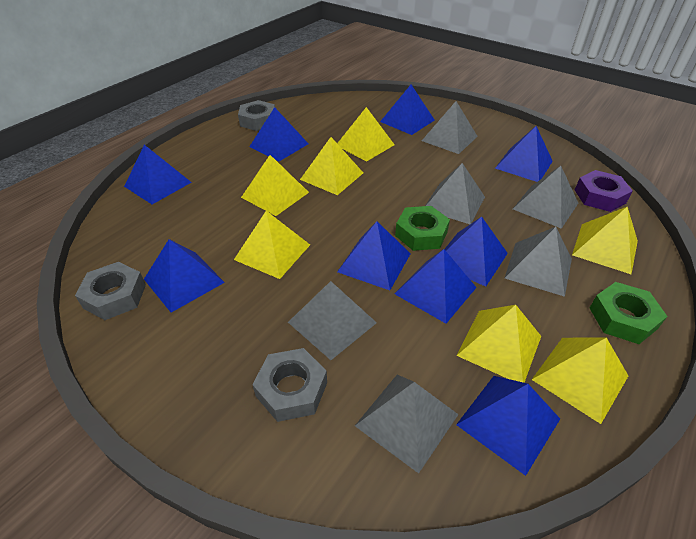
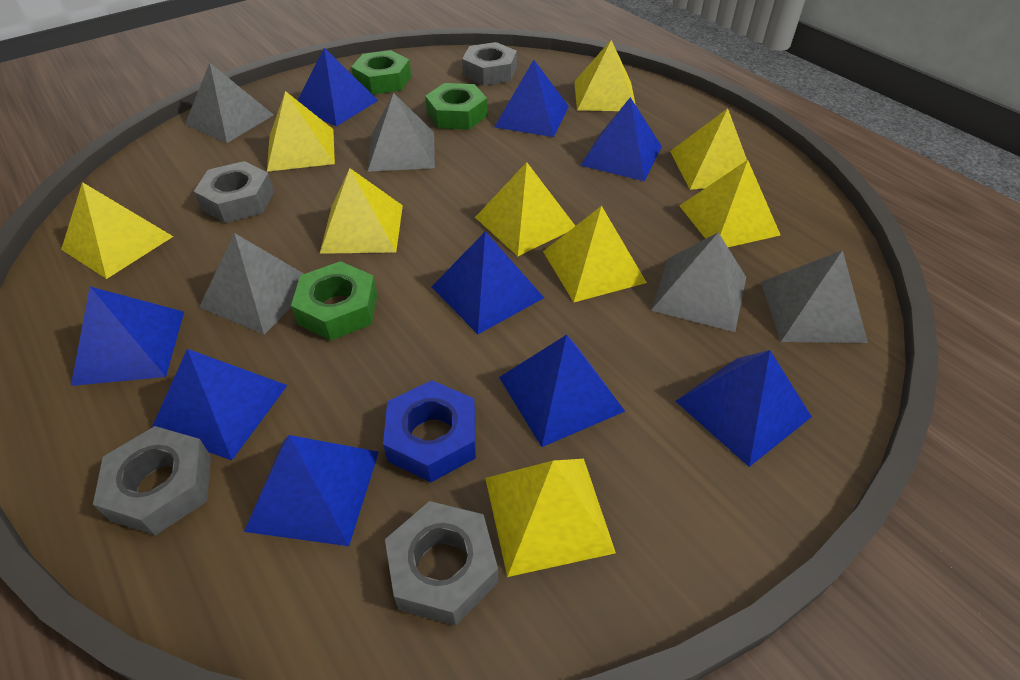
blue nut: 0 -> 1
green nut: 2 -> 3
grey nut: 3 -> 4
grey pyramid: 6 -> 5
purple nut: 1 -> 0
yellow pyramid: 7 -> 9

